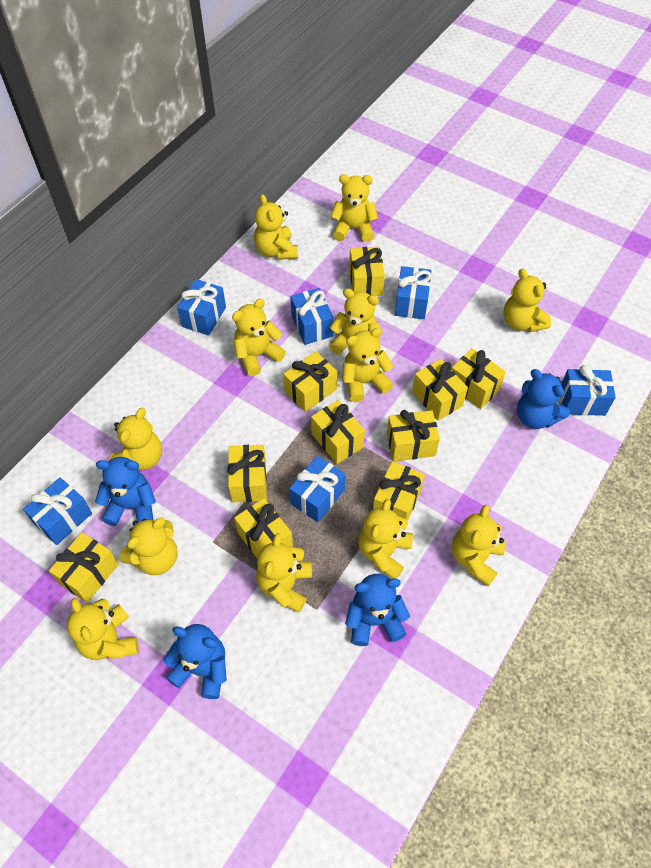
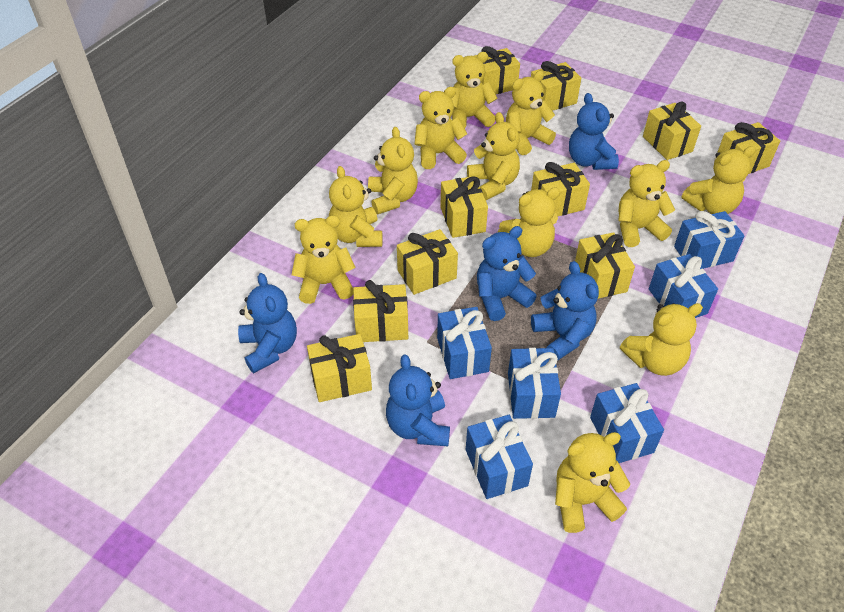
blue teddy bear: 4 -> 5

